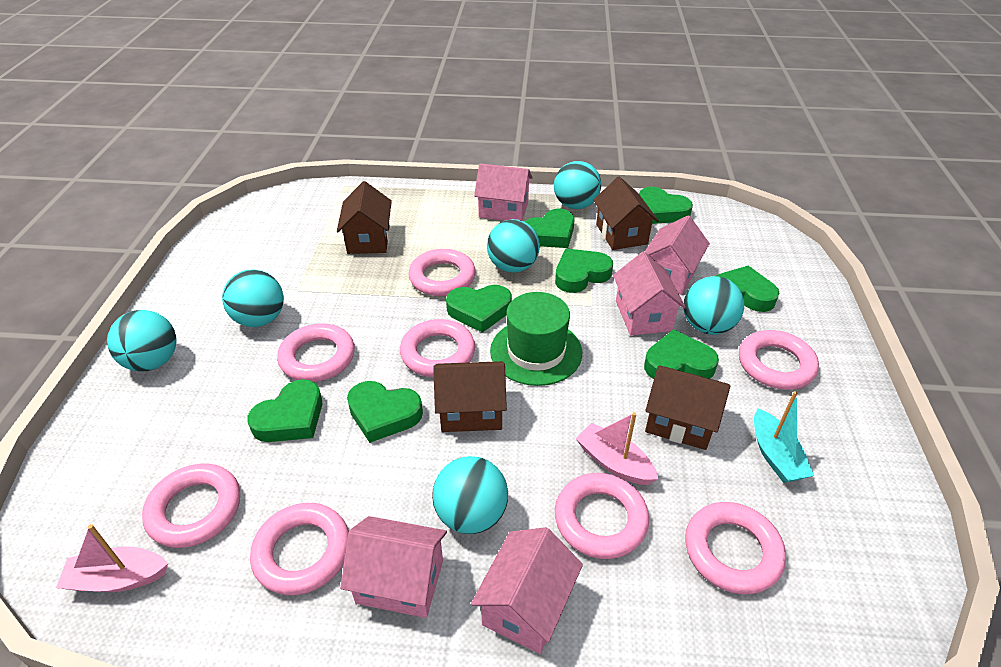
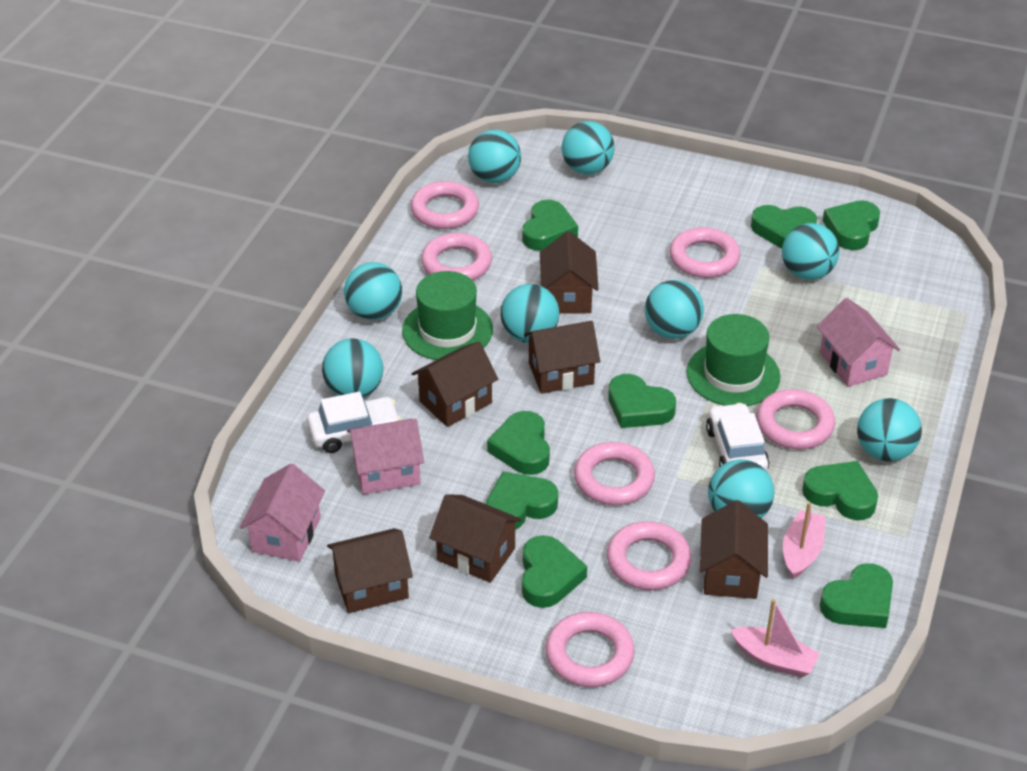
brown house: 4 -> 6
green hat: 1 -> 2
green heart: 8 -> 9
pink house: 5 -> 3
pink ring: 8 -> 7
turquoise ball: 6 -> 9
turquoise boat: 1 -> 0
white car: 0 -> 2

